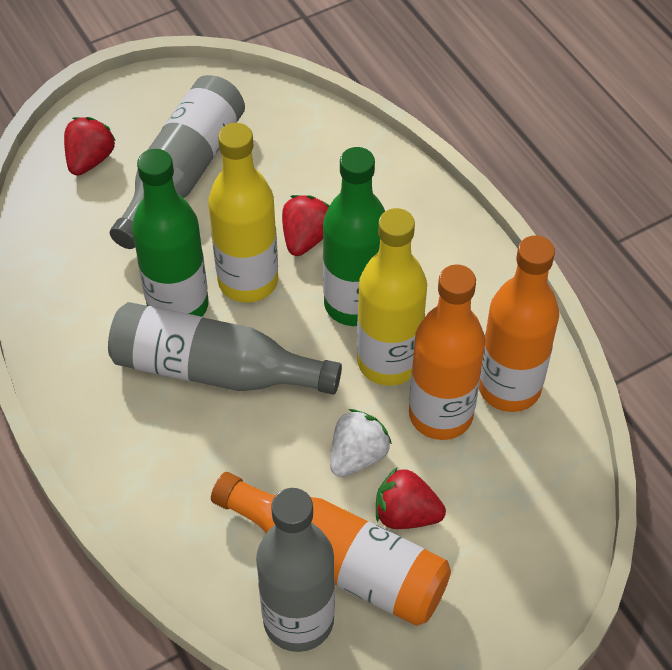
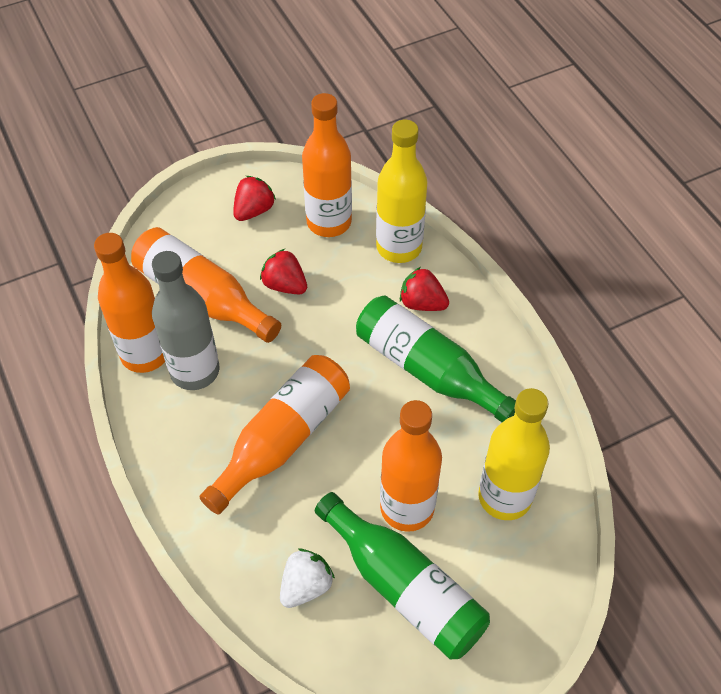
grey bottle: 3 -> 1
orange bottle: 3 -> 5

